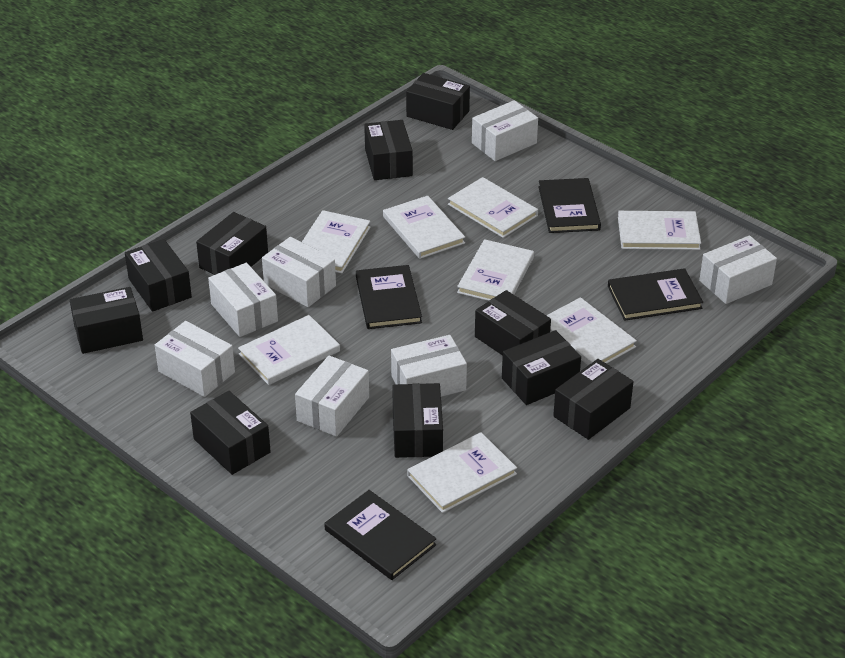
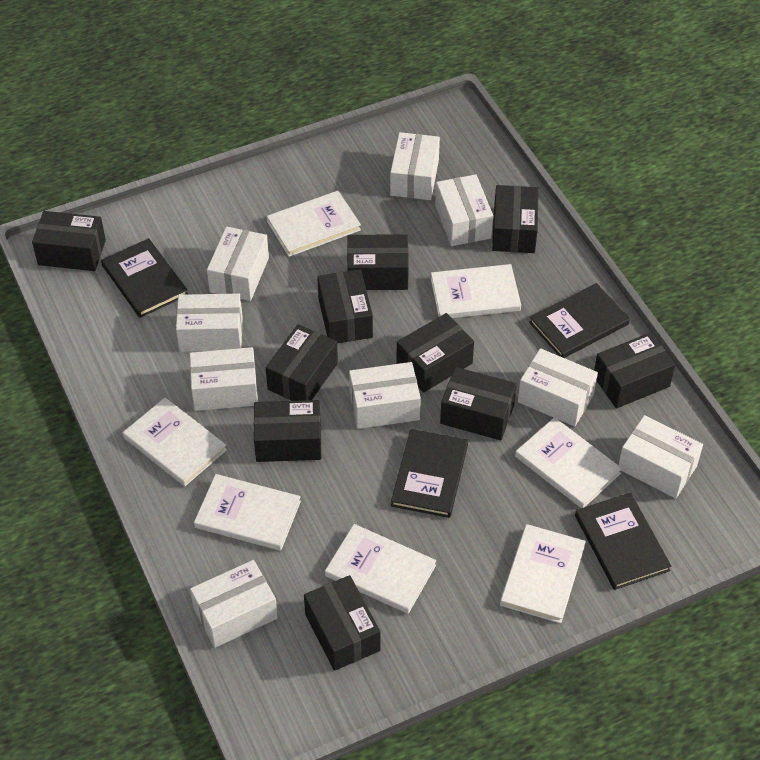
white book: 8 -> 7
white box: 7 -> 9

